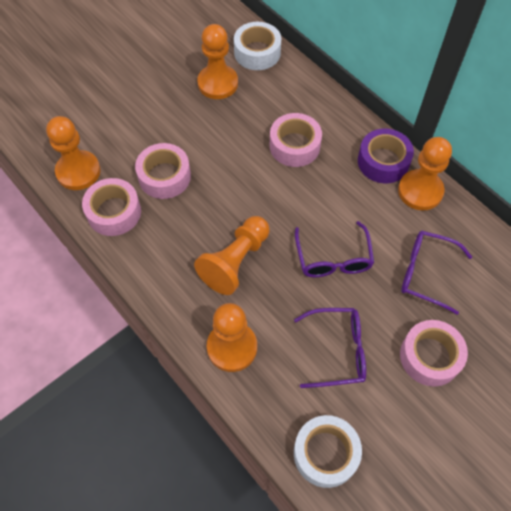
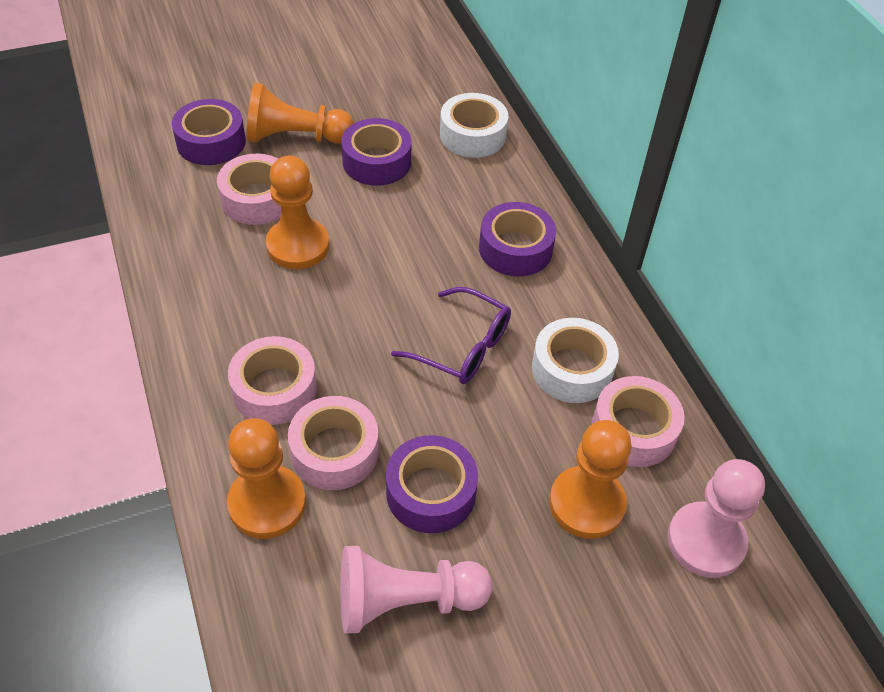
orange pawn: 5 -> 4
pink pawn: 0 -> 2
purple glasses: 3 -> 1
purple tape: 1 -> 4

